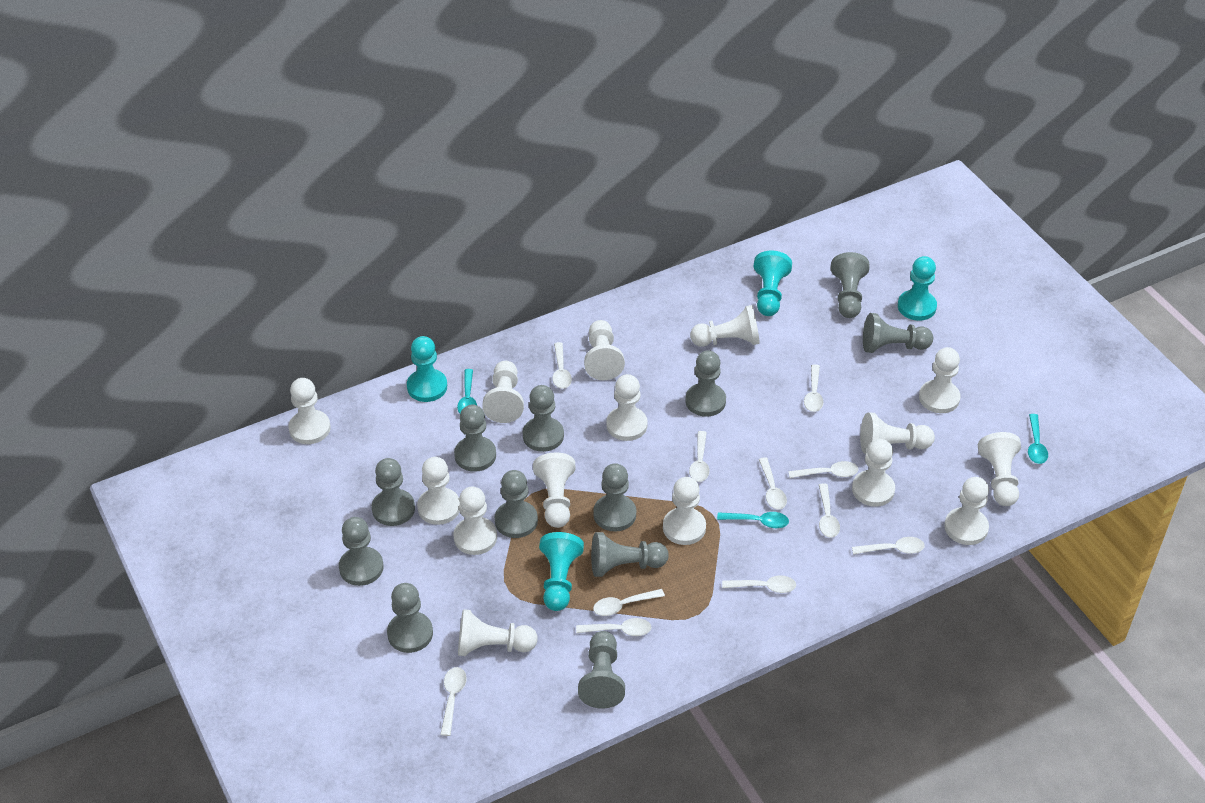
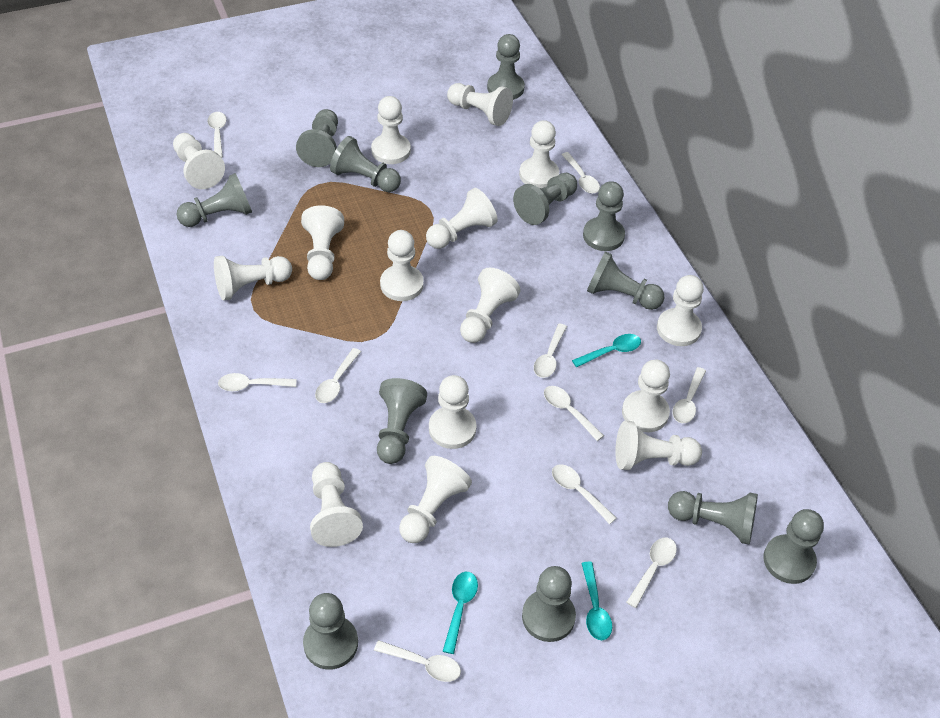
turquoise pawn: 4 -> 0
white spoon: 11 -> 10

